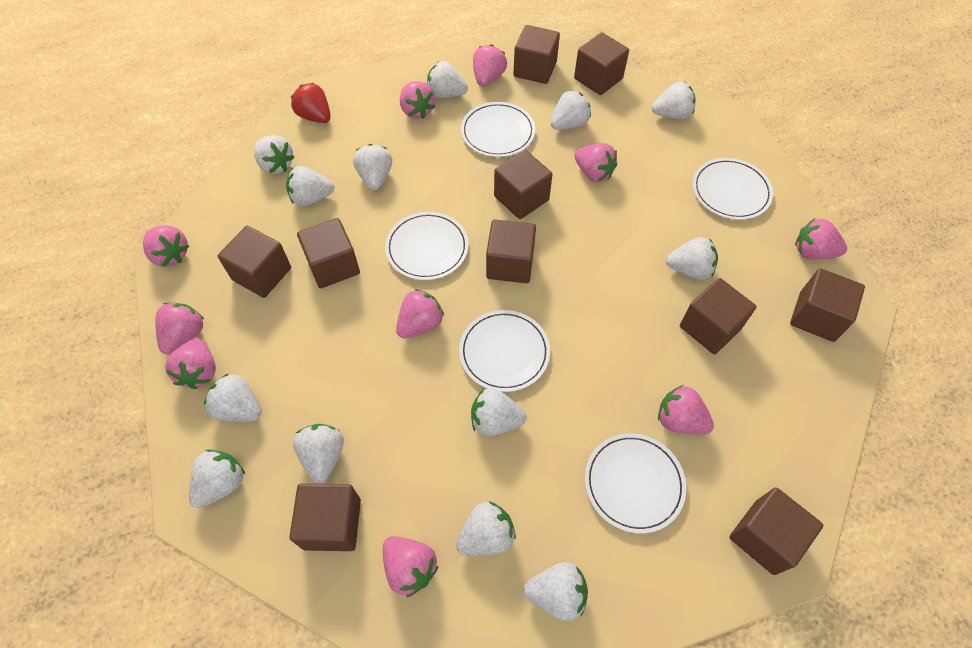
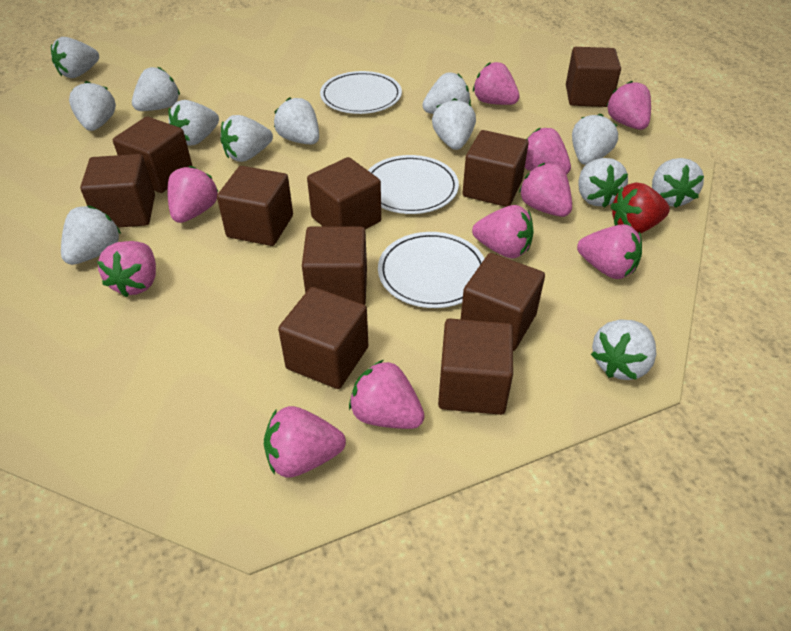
white plate: 5 -> 3

